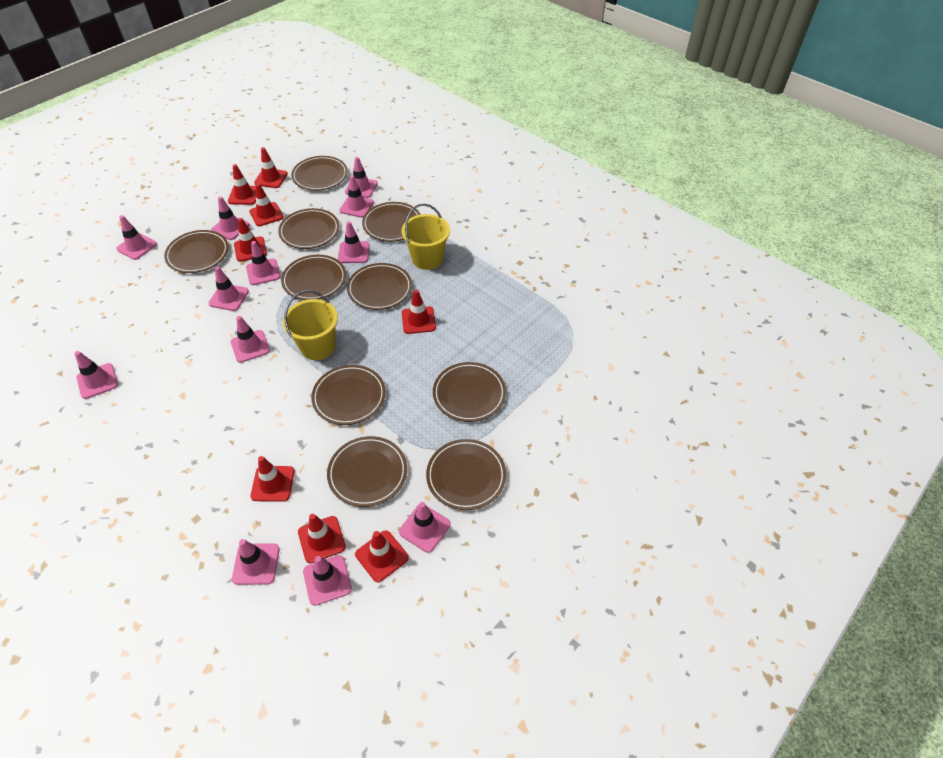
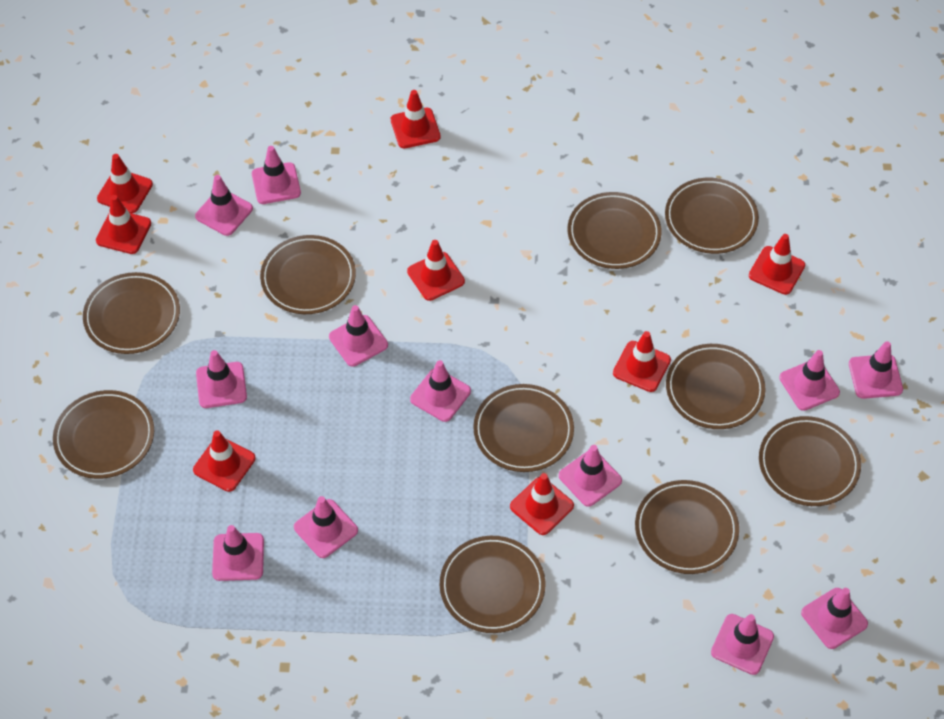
yellow bucket: 2 -> 0

